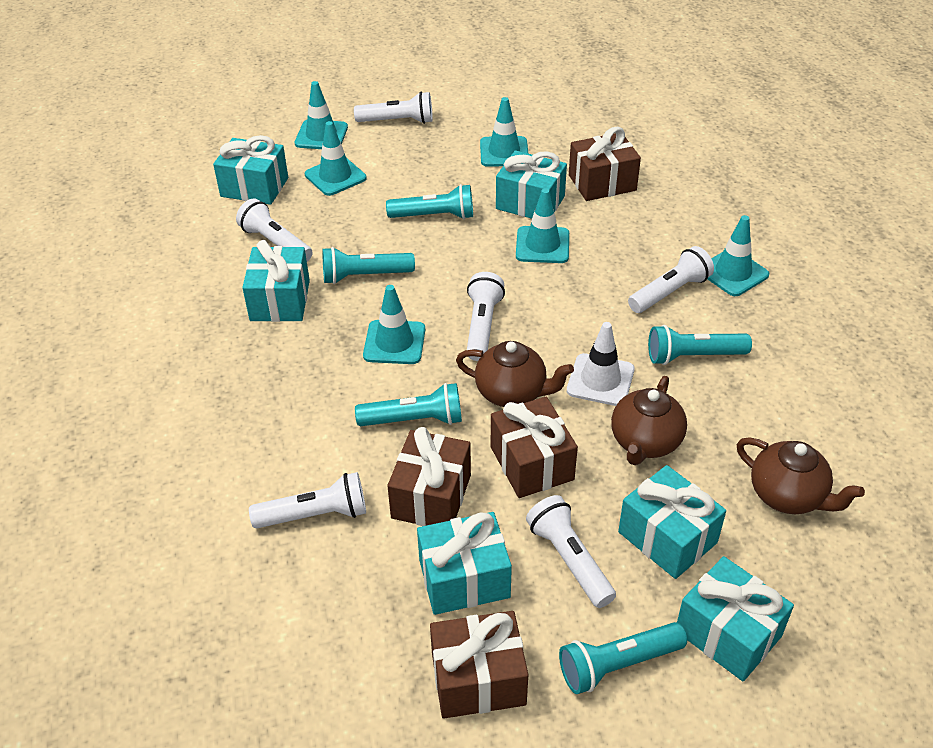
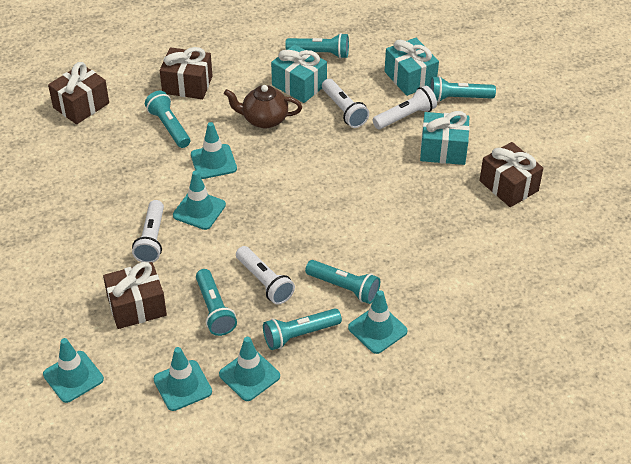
brown teapot: 3 -> 1
turquoise flashlight: 5 -> 6
turquoise gift: 6 -> 3
white flashlight: 6 -> 4
white traffic cone: 1 -> 0

